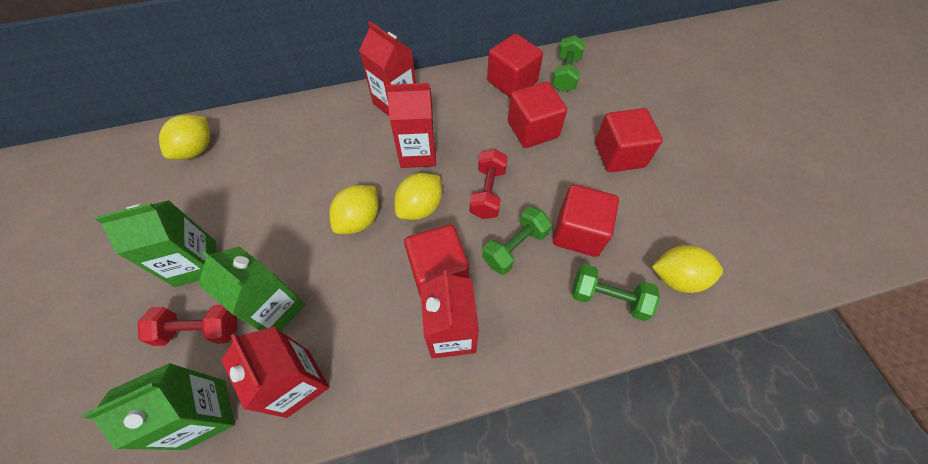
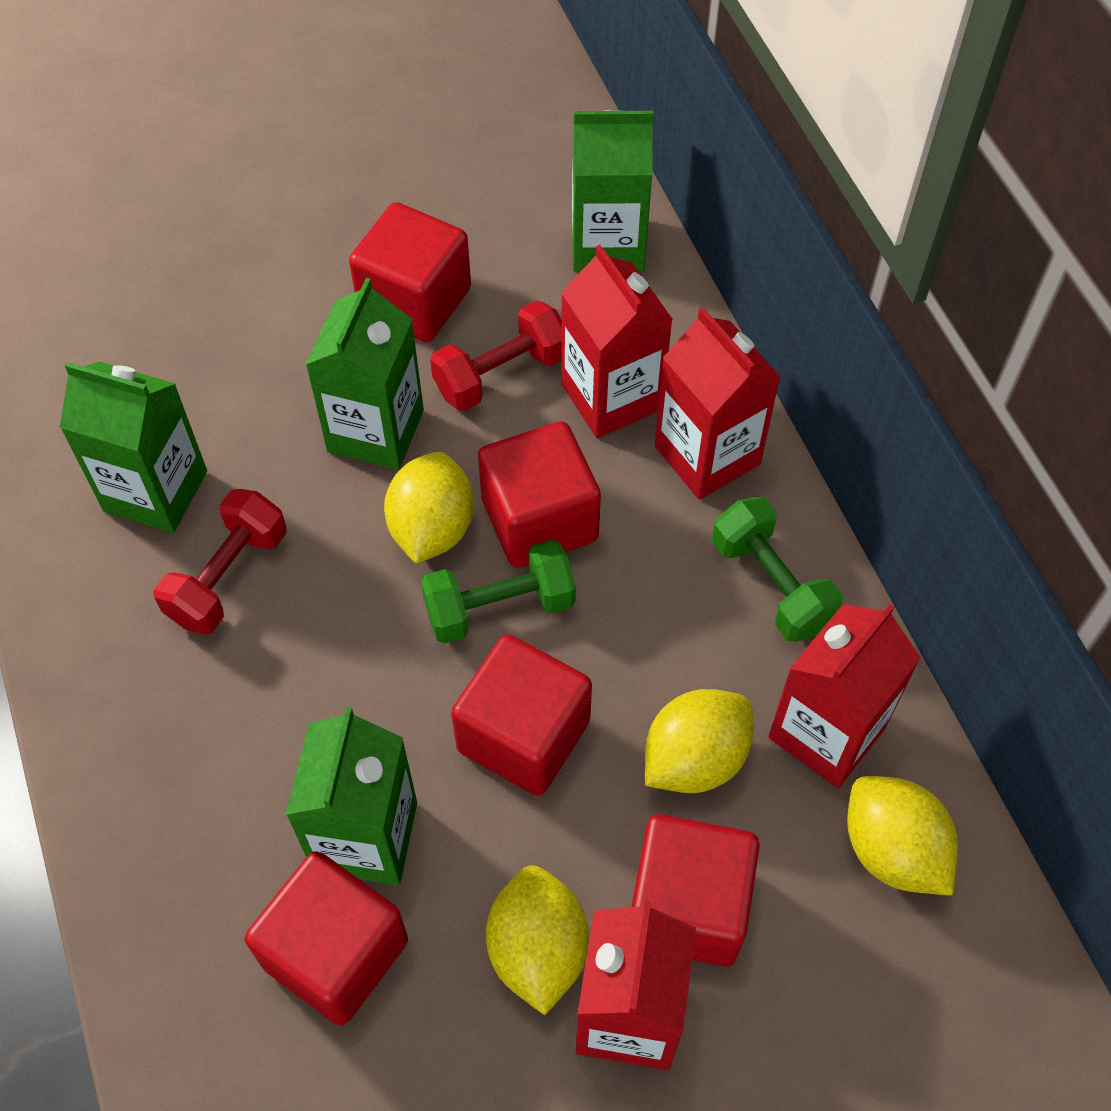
green carton: 3 -> 4
green dumbbell: 3 -> 2

